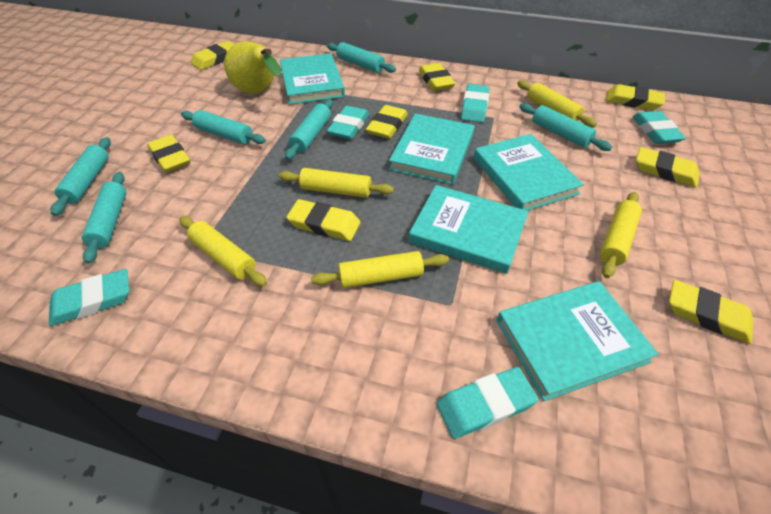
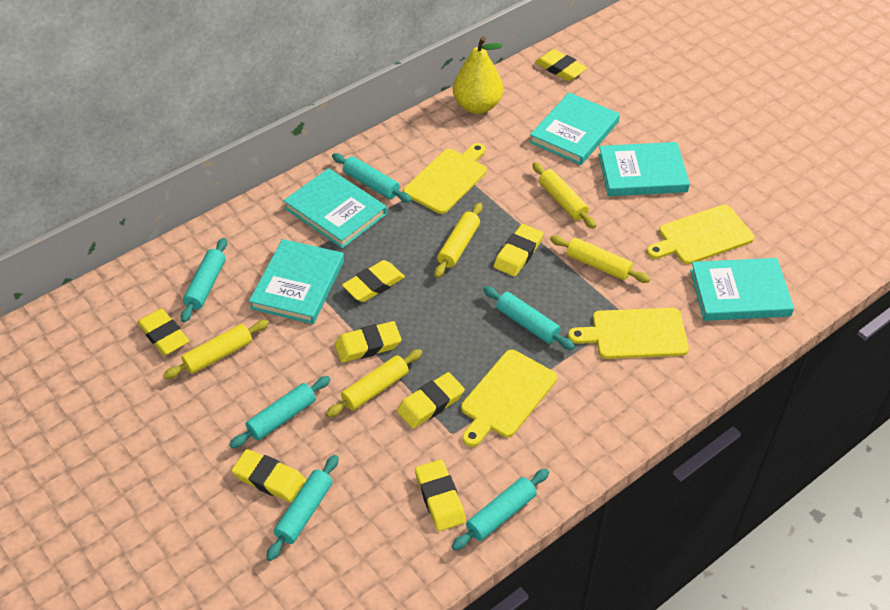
turquoise eraser: 5 -> 0
yellow cutting board: 0 -> 4

